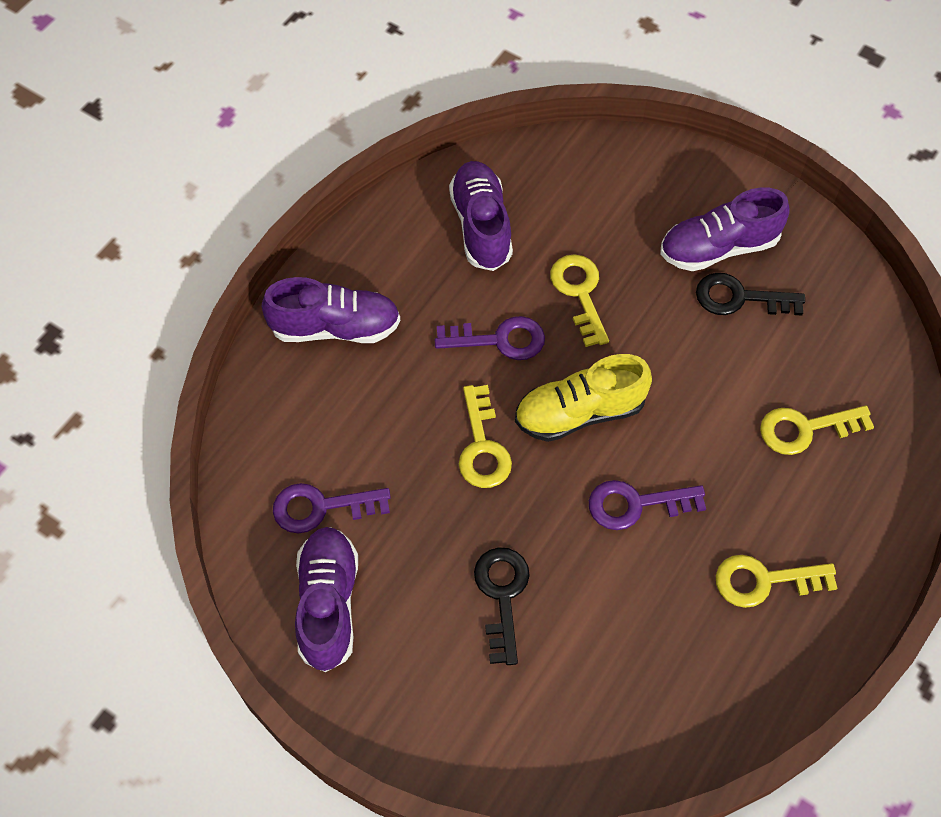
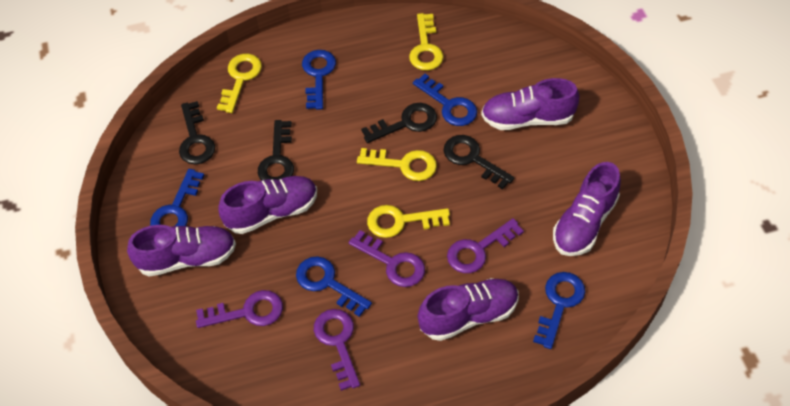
black key: 2 -> 4
blue key: 0 -> 5
purple key: 3 -> 4
purple shoe: 4 -> 5
yellow shoe: 1 -> 0

